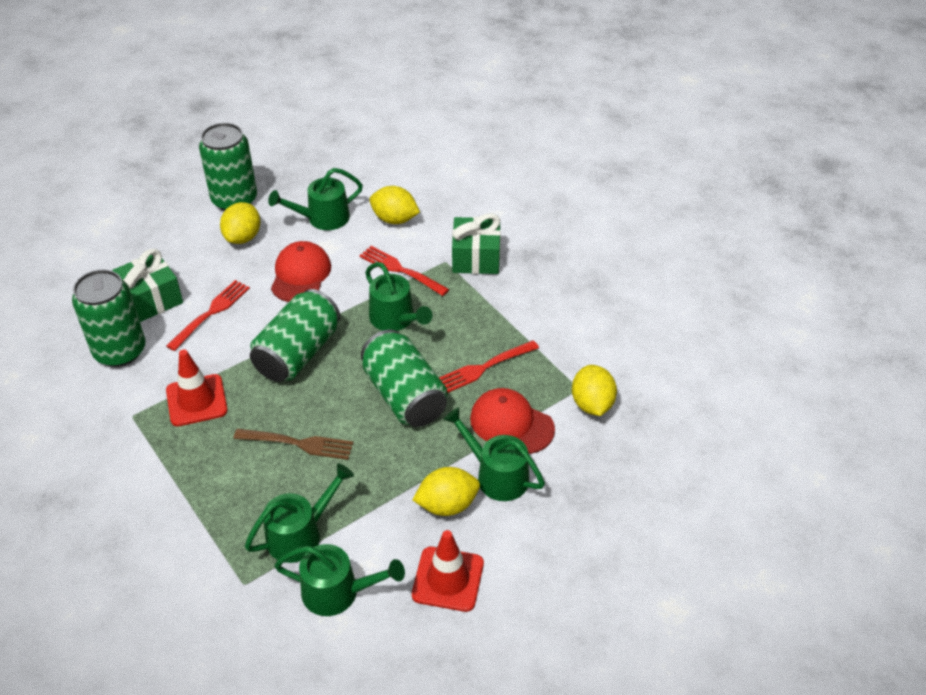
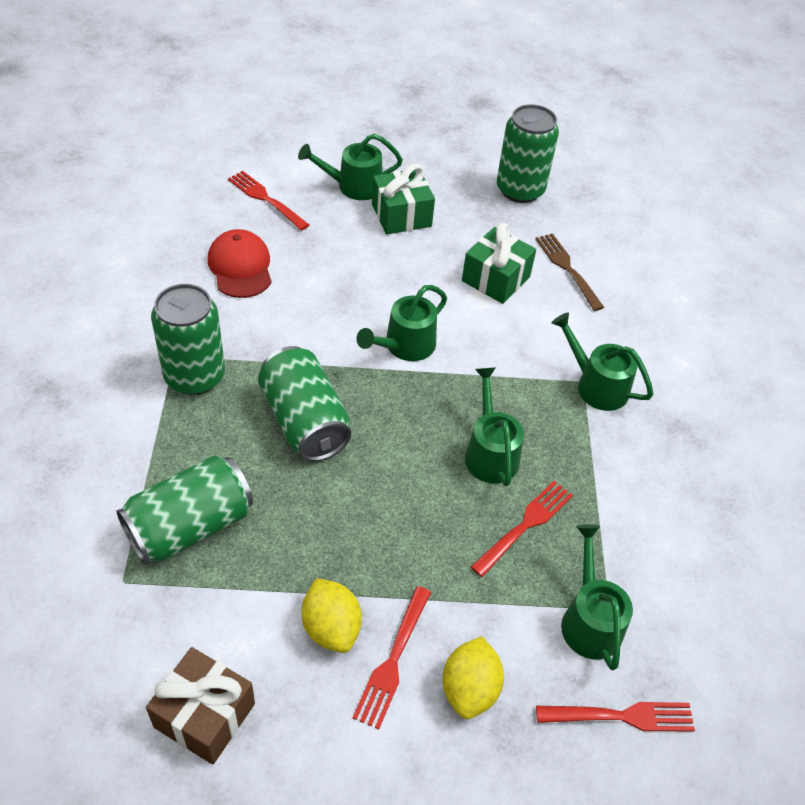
brown gift: 0 -> 1
red cap: 2 -> 1
red fork: 3 -> 4
red traffic cone: 2 -> 0
yellow lemon: 4 -> 2

